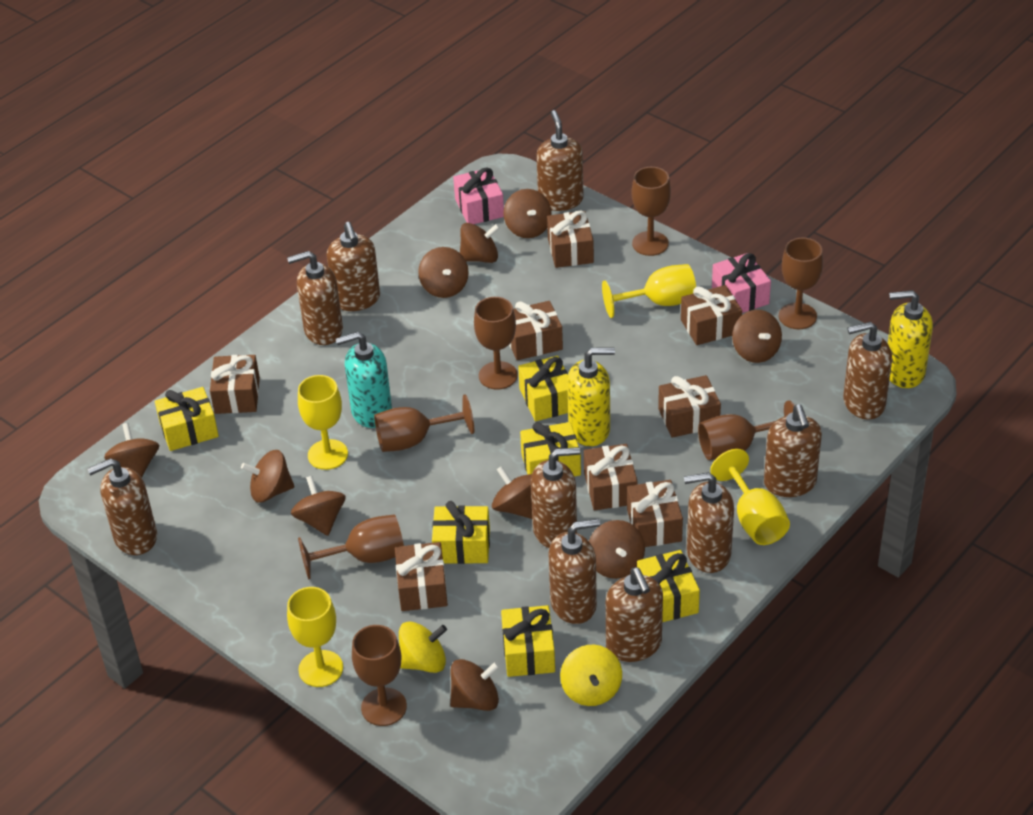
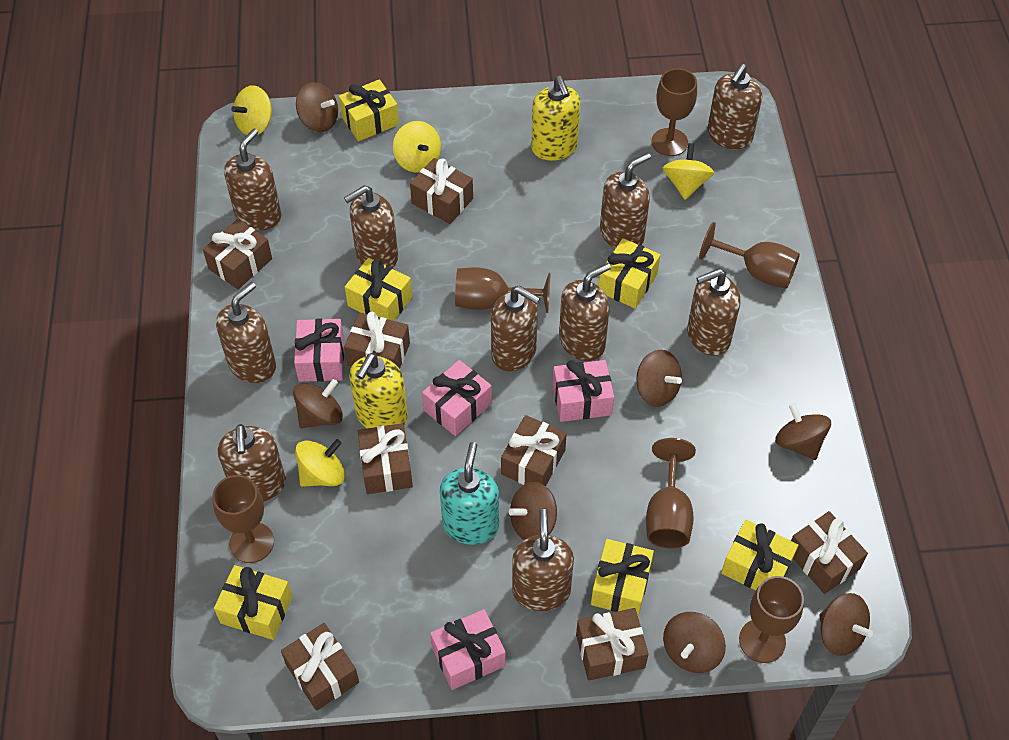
brown goblet: 7 -> 6
brown spinning top: 10 -> 7
pink gift: 2 -> 4
yellow goblet: 4 -> 0
yellow spinning top: 2 -> 4

